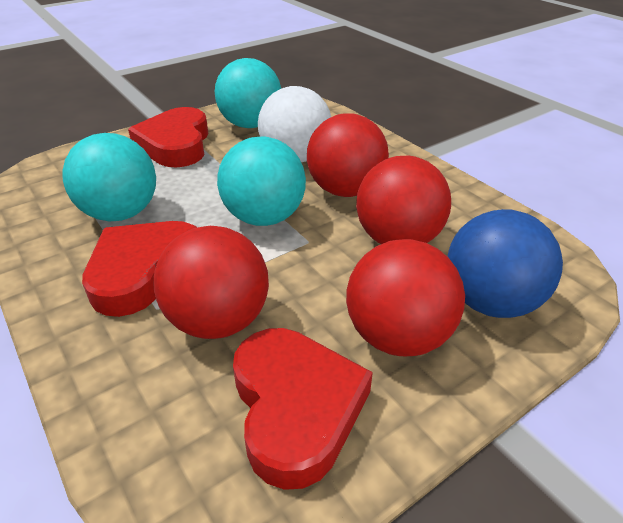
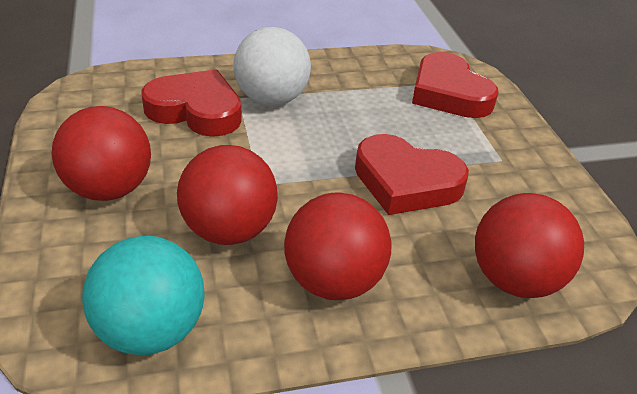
blue ball: 1 -> 0
turquoise ball: 3 -> 1

